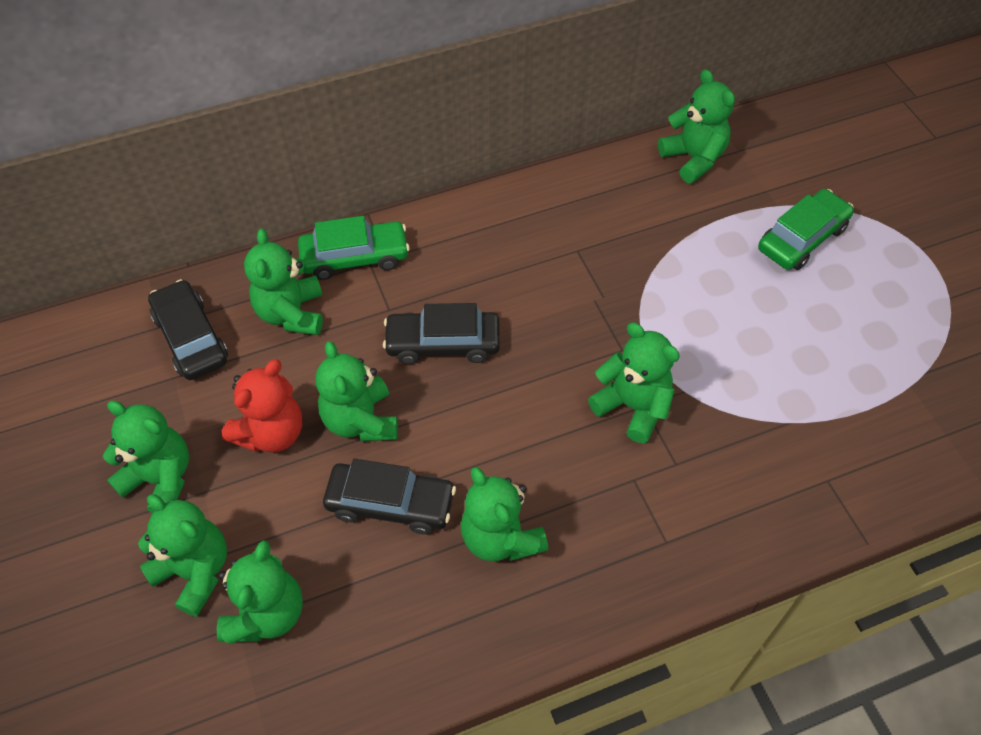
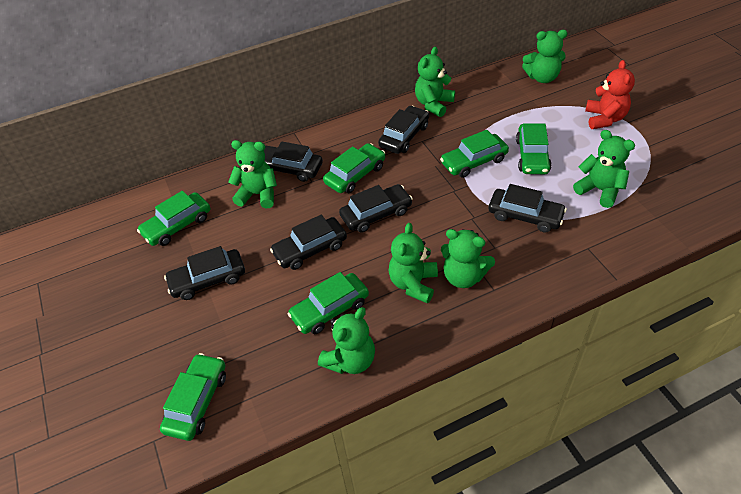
black car: 3 -> 6
green car: 2 -> 6
green teddy bear: 8 -> 7

